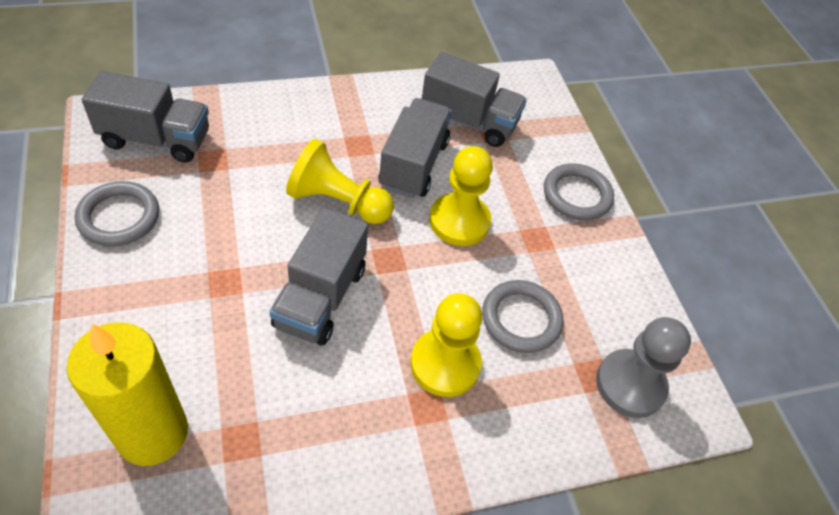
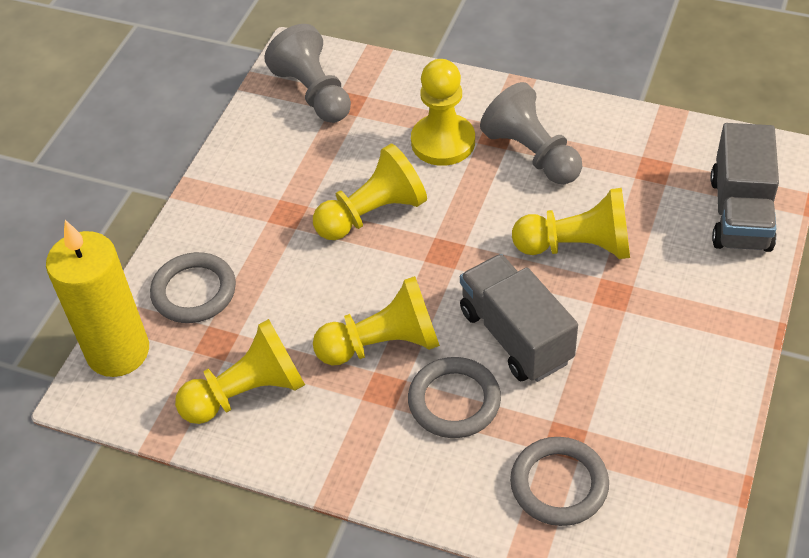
grey pawn: 1 -> 2
grey truck: 4 -> 2
yellow pawn: 3 -> 5

